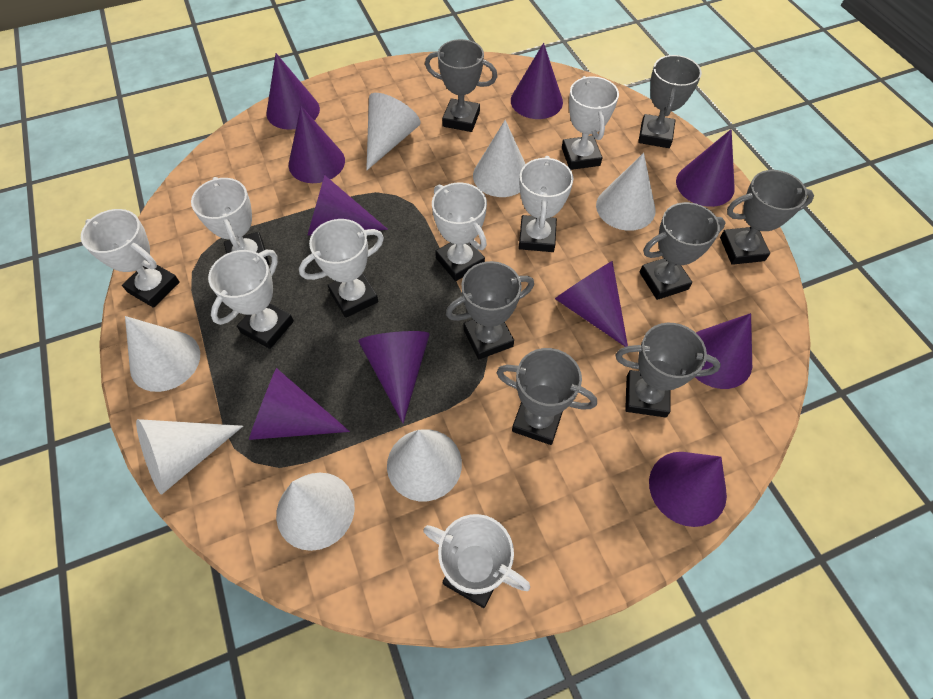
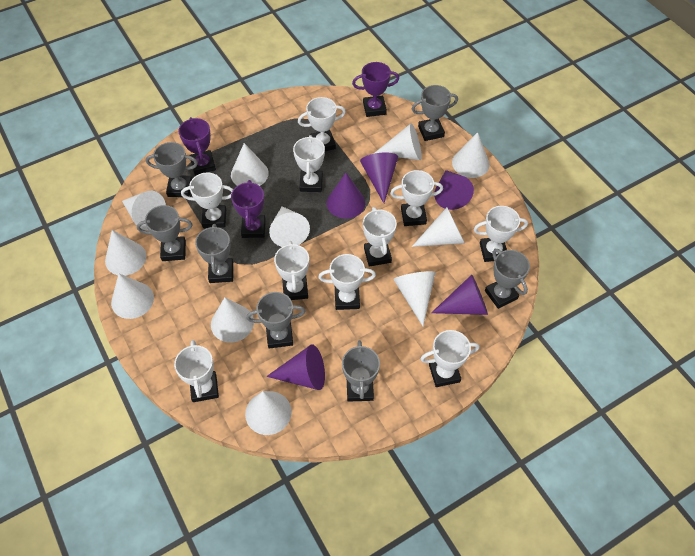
purple cone: 10 -> 5
purple trophy: 0 -> 3
white cone: 7 -> 11
white trophy: 8 -> 10

